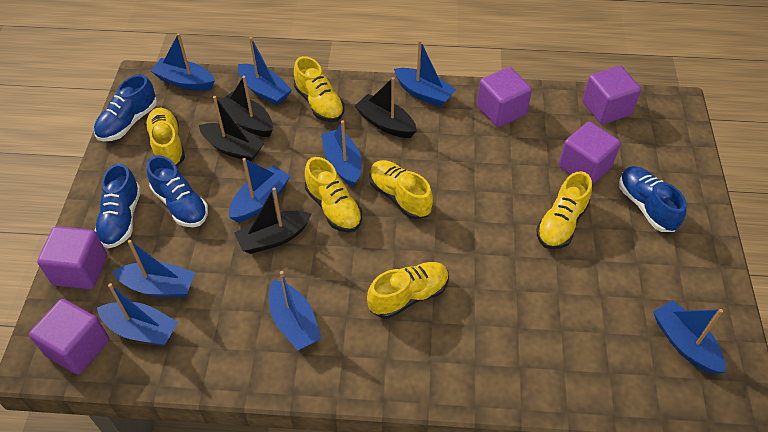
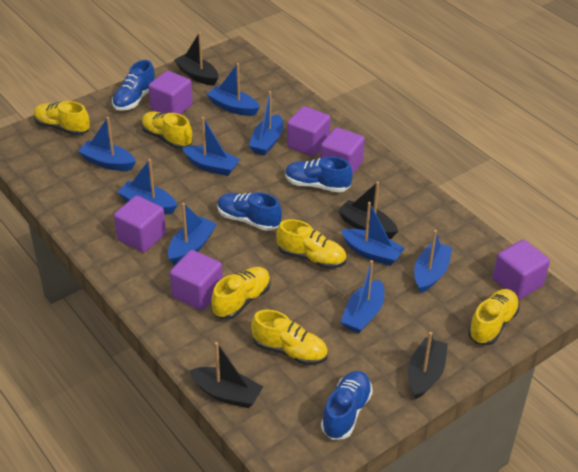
purple cube: 5 -> 6

